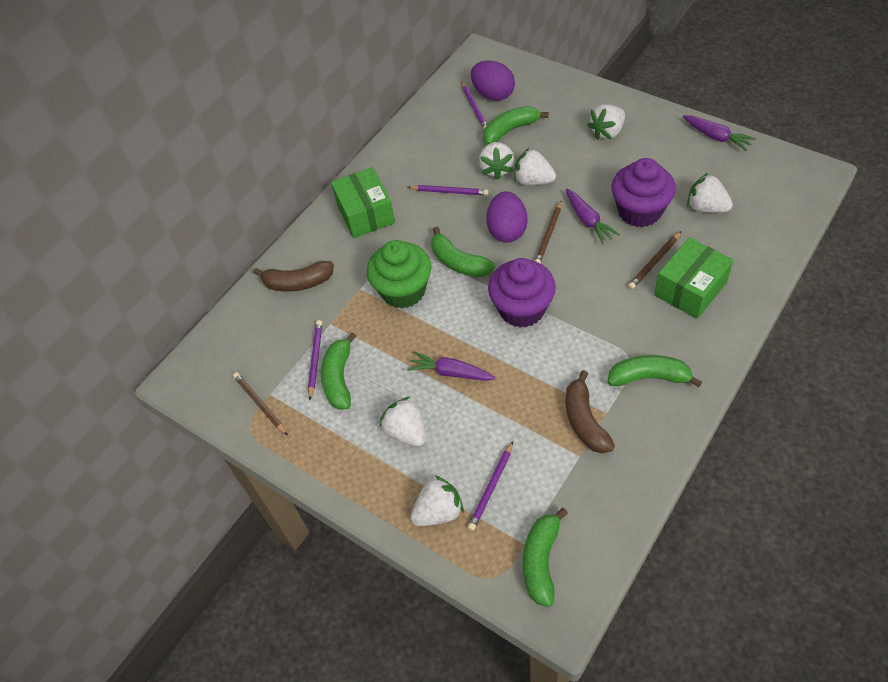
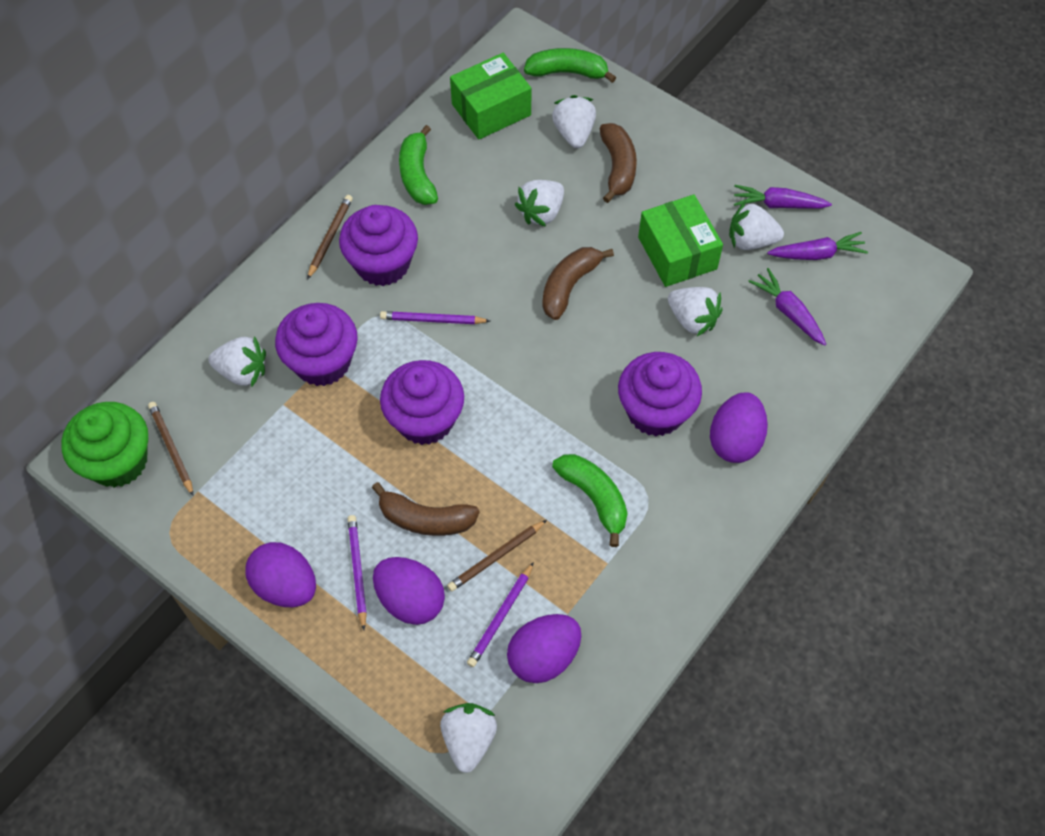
brown banana: 2 -> 3
green banana: 5 -> 3
purple cupcake: 2 -> 4
purple egg: 2 -> 4
purple pencil: 4 -> 3

